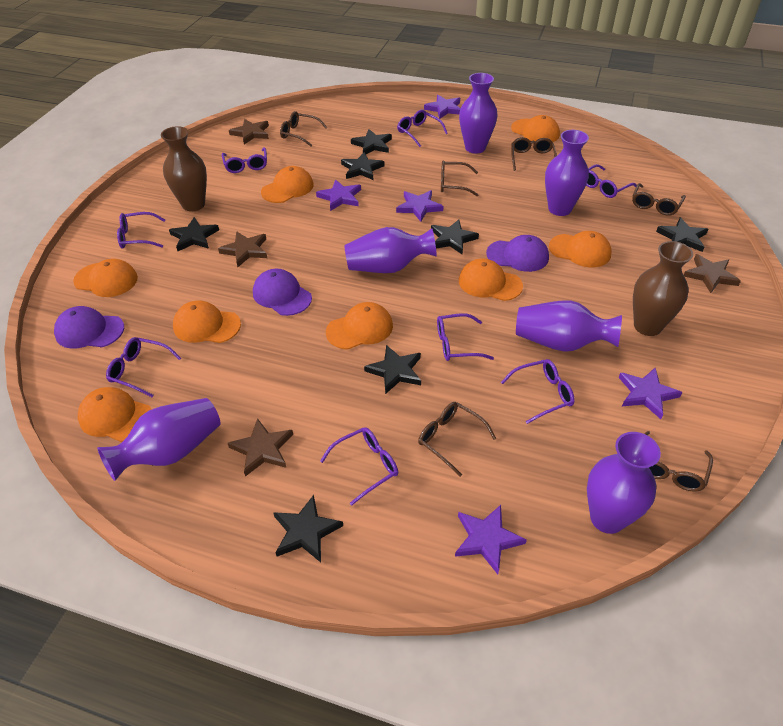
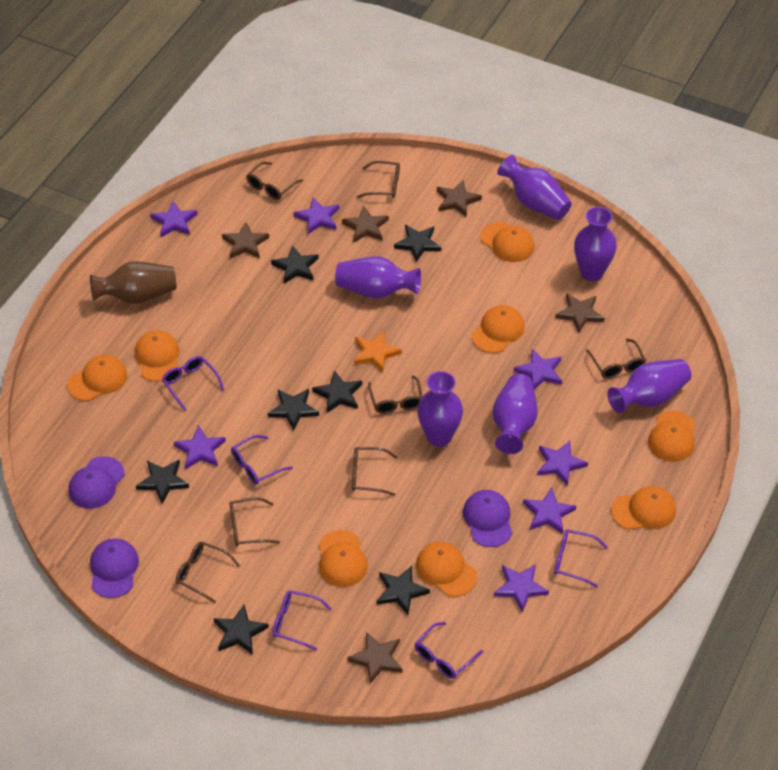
brown glasses: 6 -> 7
brown star: 4 -> 5
brown vase: 2 -> 1
orange star: 0 -> 1
purple glasses: 8 -> 5
purple star: 5 -> 7

